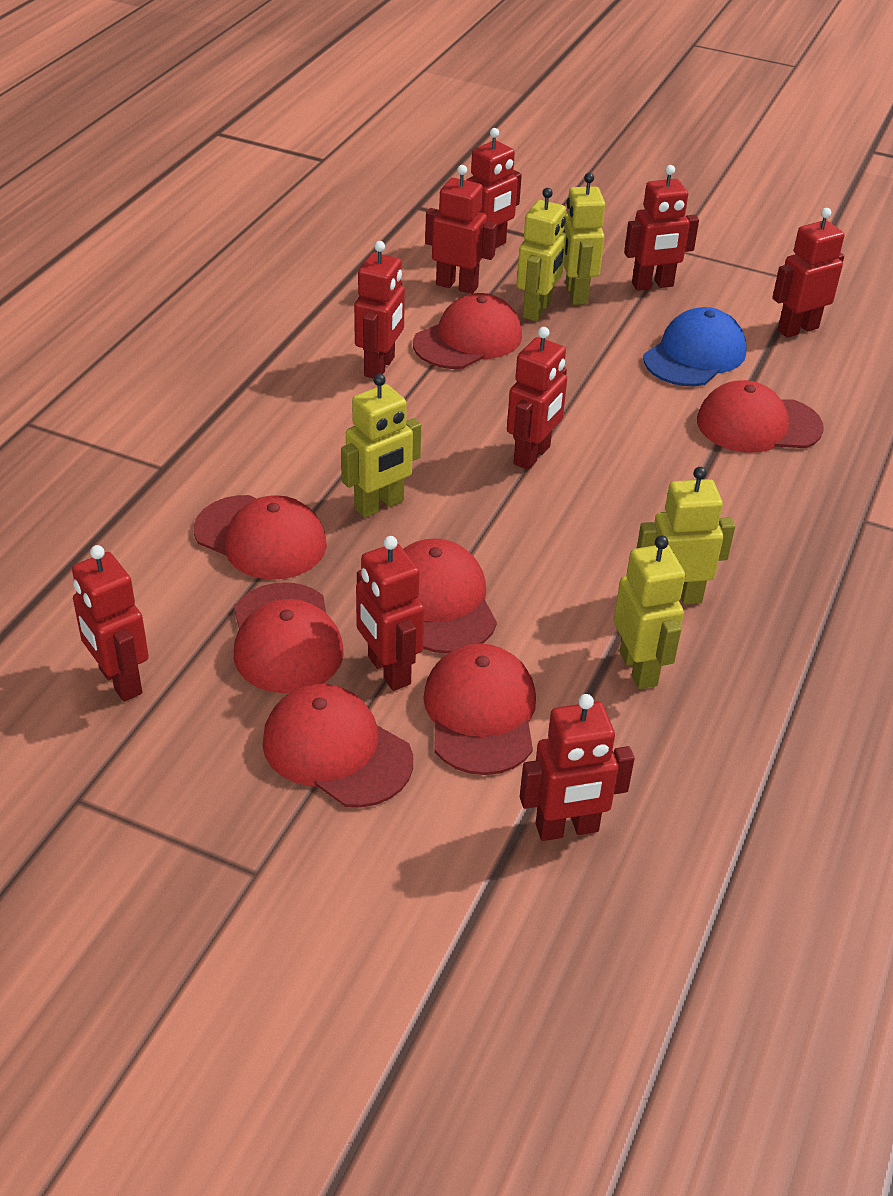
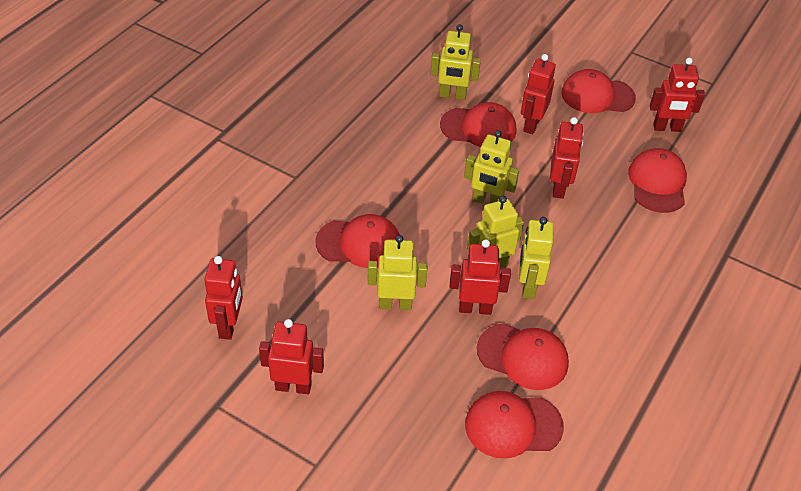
blue cap: 1 -> 0
red cap: 7 -> 6
red robot: 9 -> 6

